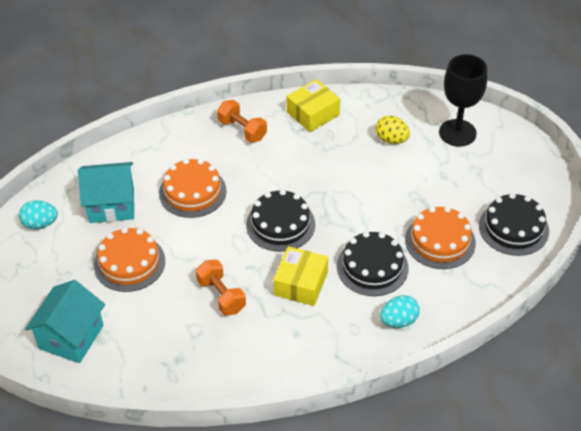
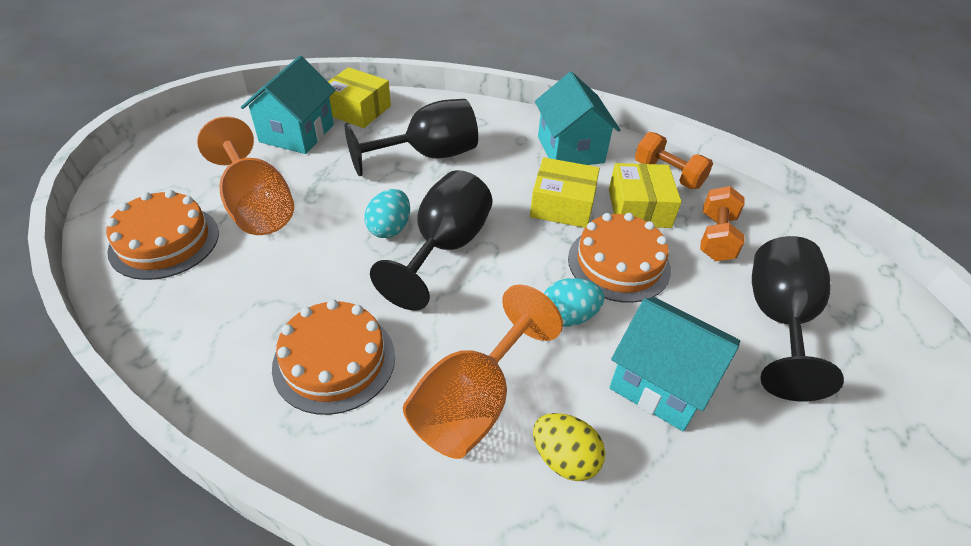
black cake: 3 -> 0
black goblet: 1 -> 3
orange goblet: 0 -> 2
turquoise house: 2 -> 3
yellow box: 2 -> 3

